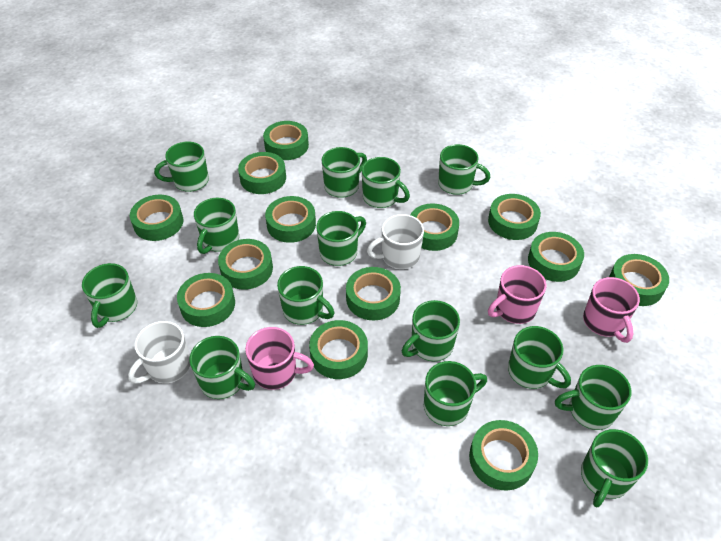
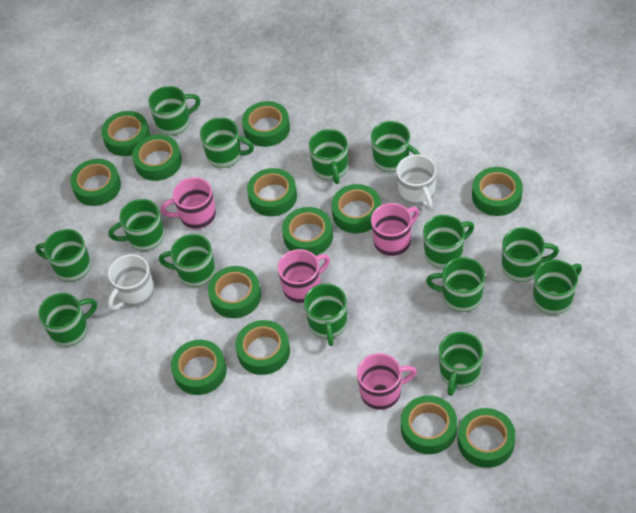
pink mug: 3 -> 4

